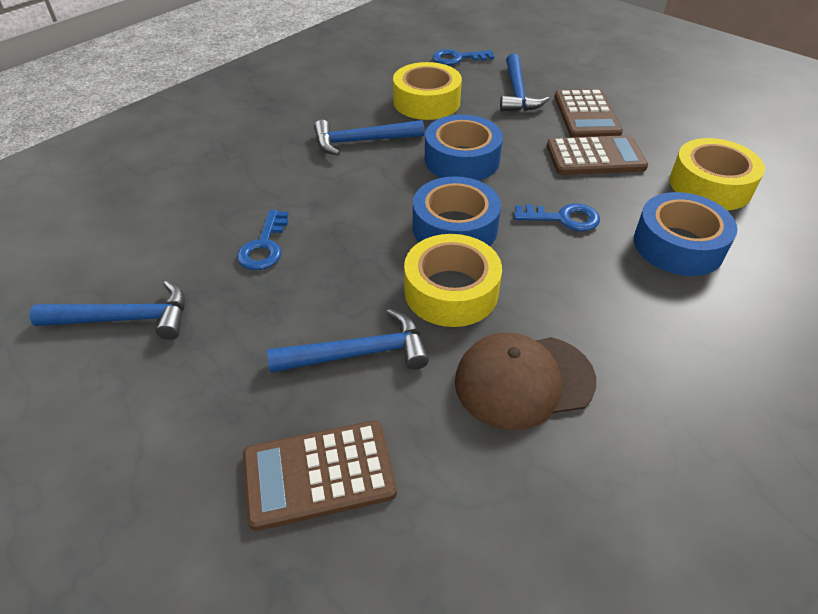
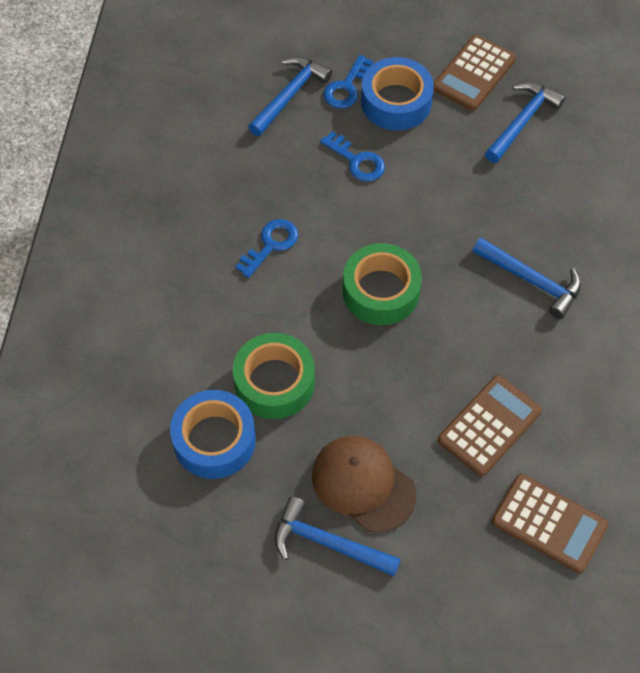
blue tape: 3 -> 2
green tape: 0 -> 2
yellow tape: 3 -> 0

